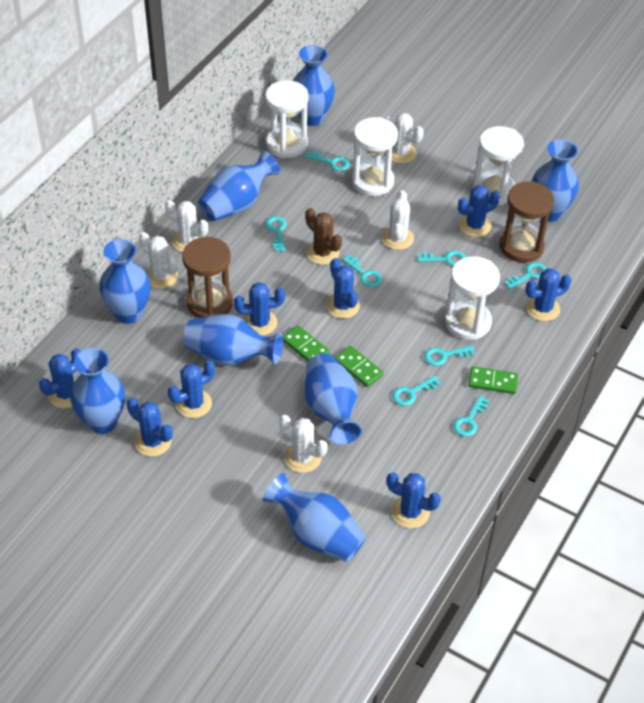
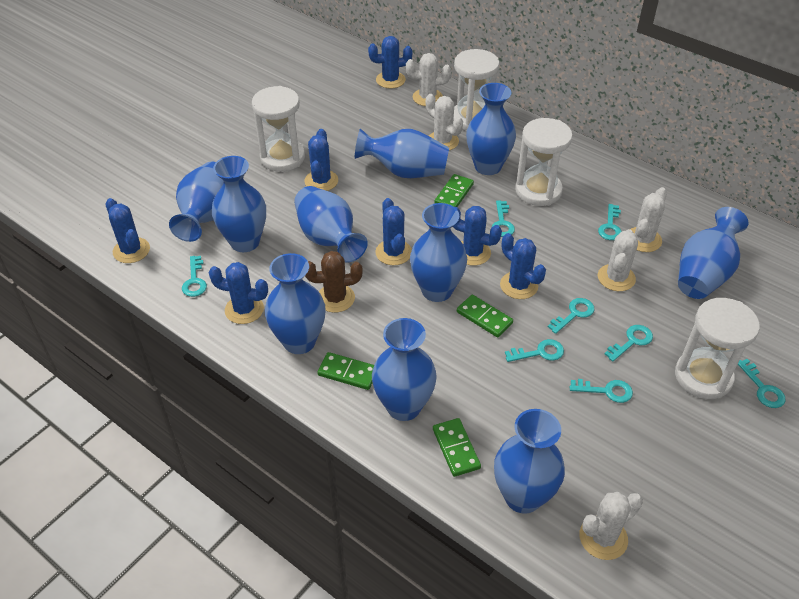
blue cactus: 8 -> 7
blue vase: 8 -> 10
brown hourglass: 2 -> 0
green domino: 3 -> 4

